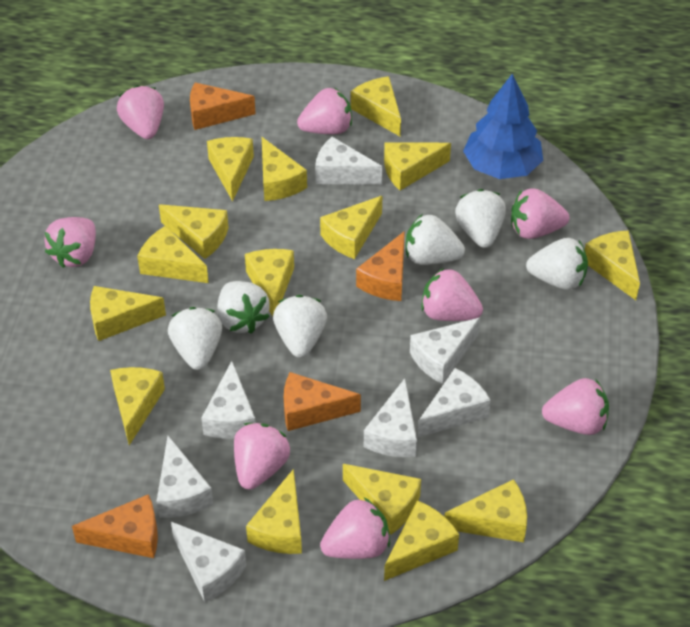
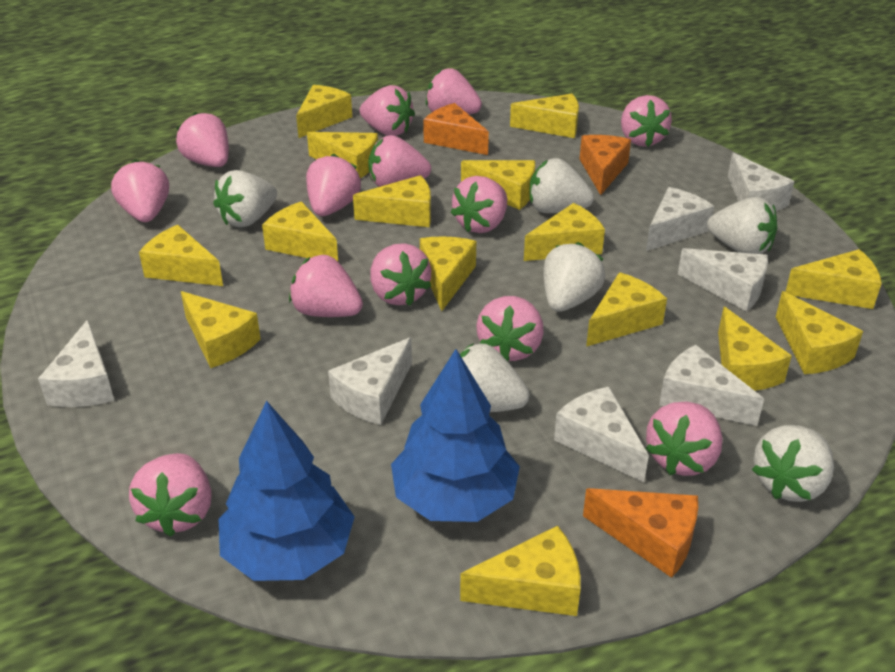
blue tree: 1 -> 2
orange cheese: 4 -> 3
pink strawberry: 8 -> 13

